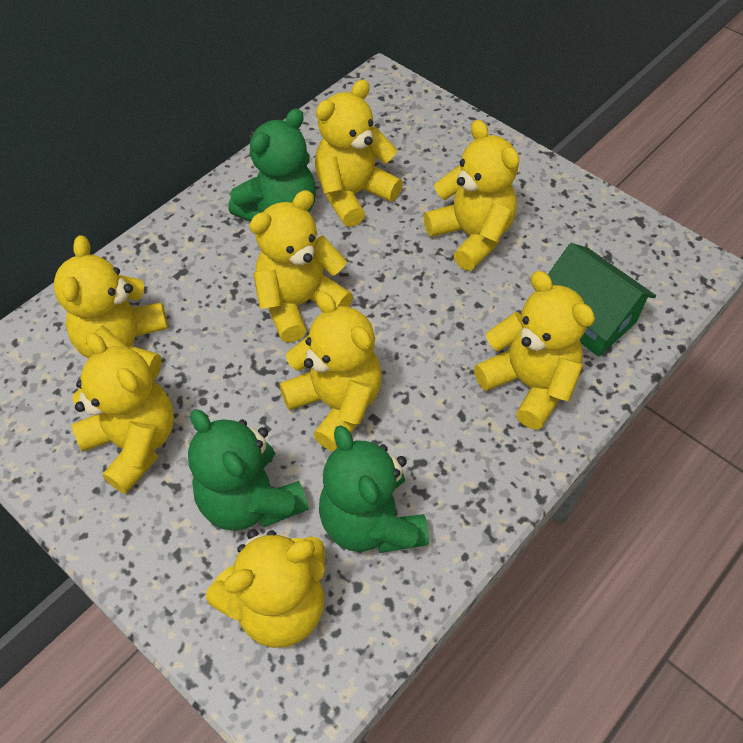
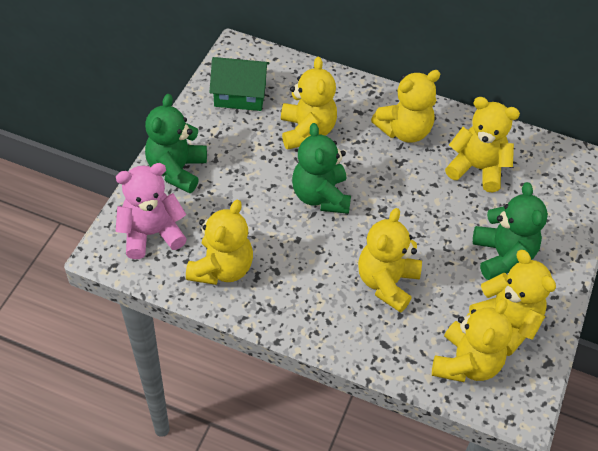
pink teddy bear: 0 -> 1
yellow teddy bear: 8 -> 7

